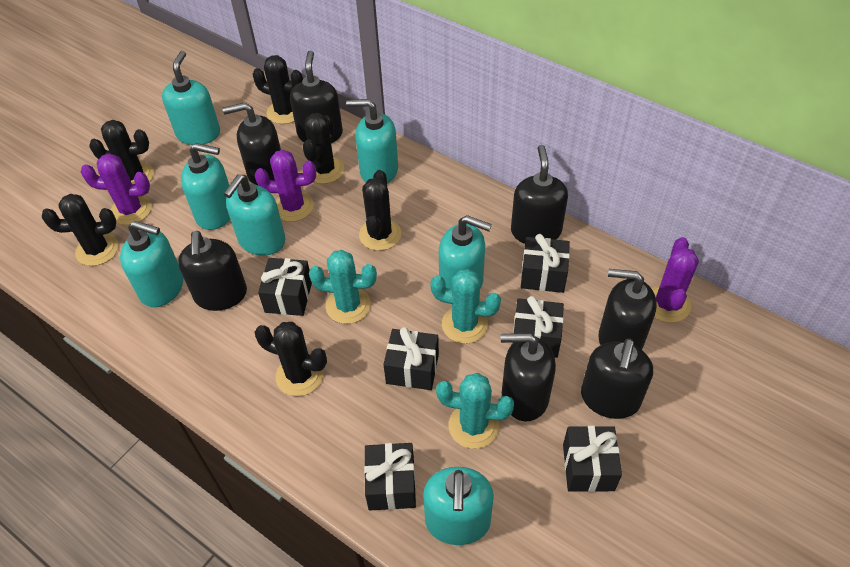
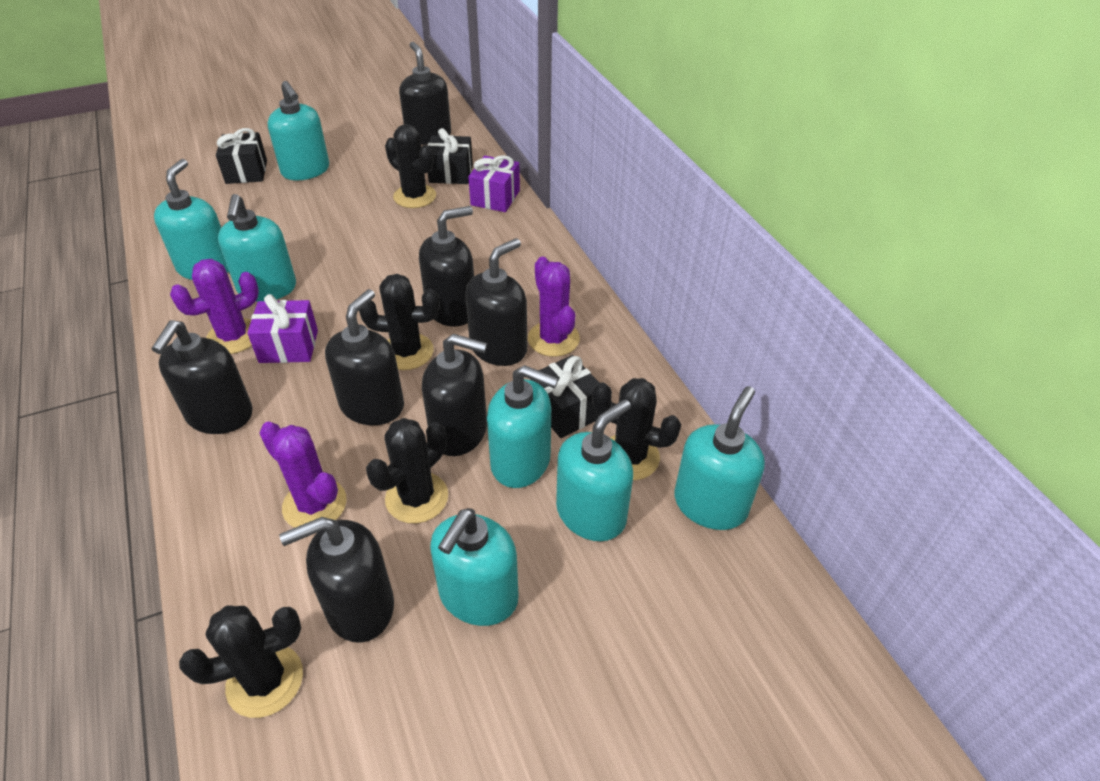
black cactus: 6 -> 5
black gift: 6 -> 3
purple gift: 0 -> 2
turquoise cactus: 3 -> 0

